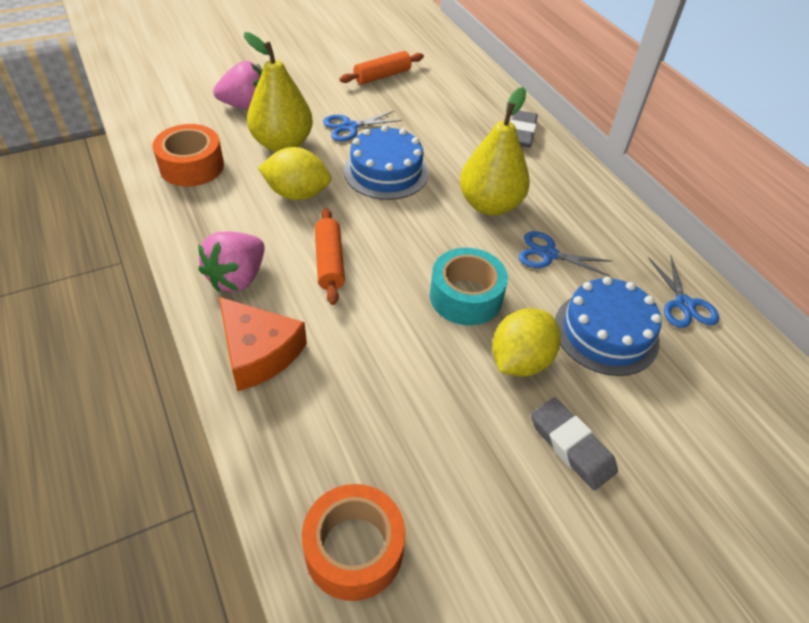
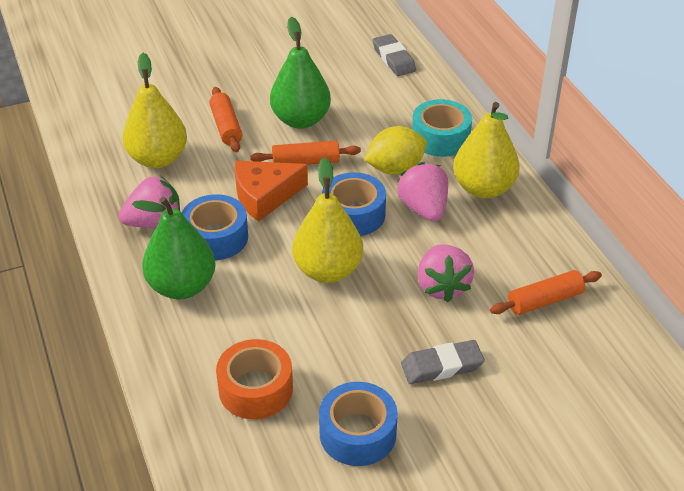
blue cake: 2 -> 0
blue scissors: 3 -> 0
blue tape: 0 -> 3
green pear: 0 -> 2
orange rolling pin: 2 -> 3
orange tape: 2 -> 1
pink strawberry: 2 -> 3
yellow lemon: 2 -> 1
yellow pear: 2 -> 3

